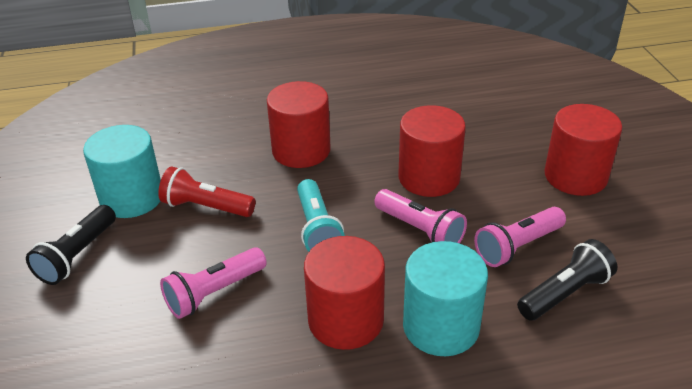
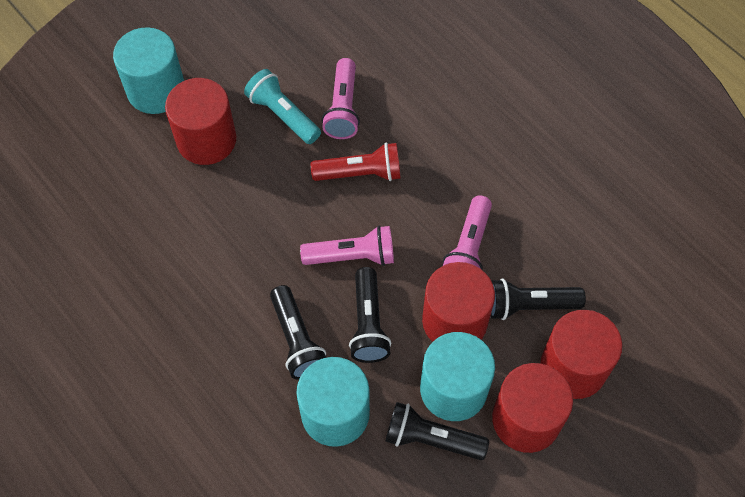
black flashlight: 2 -> 4
turquoise cylinder: 2 -> 3

